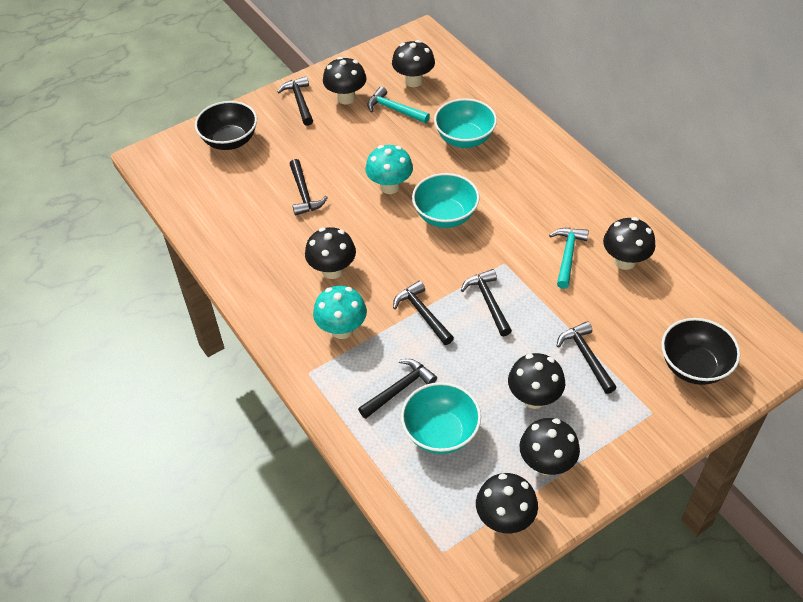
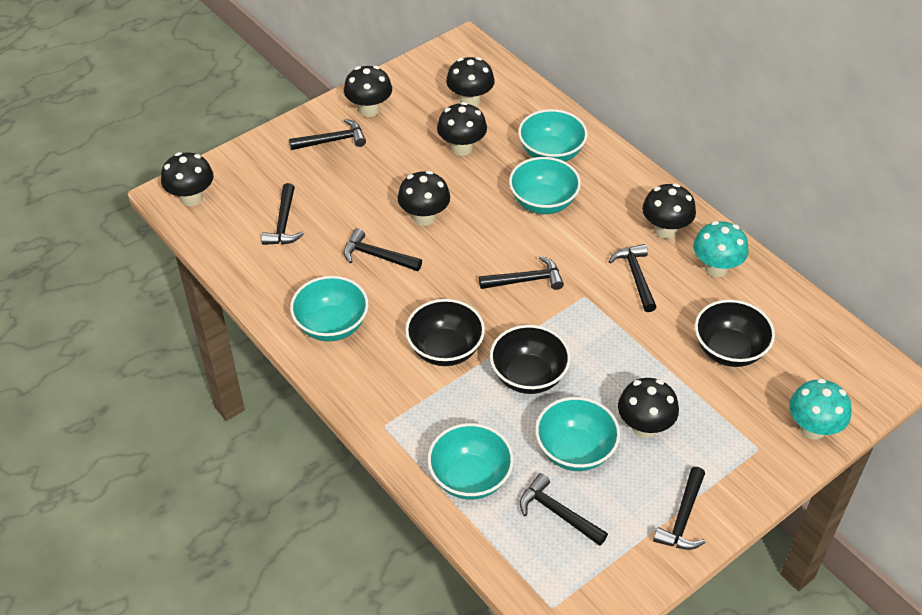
black bowl: 2 -> 3
black hammer: 6 -> 7
turquoise bowl: 3 -> 5
turquoise hammer: 2 -> 0

